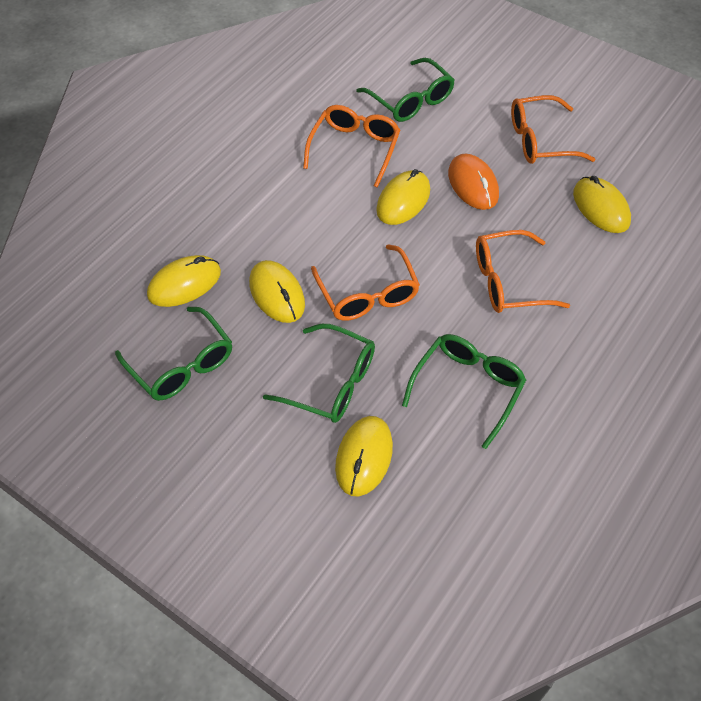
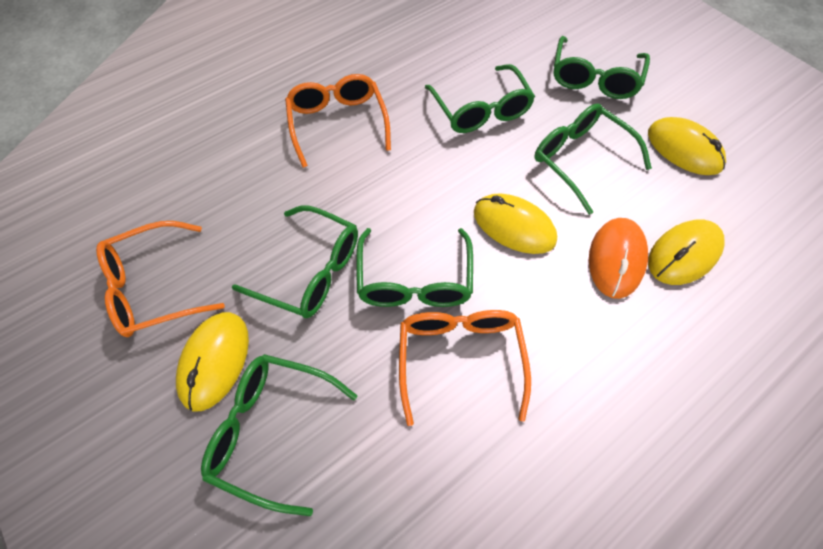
green glasses: 4 -> 6
orange glasses: 4 -> 3
yellow mouse: 5 -> 4

